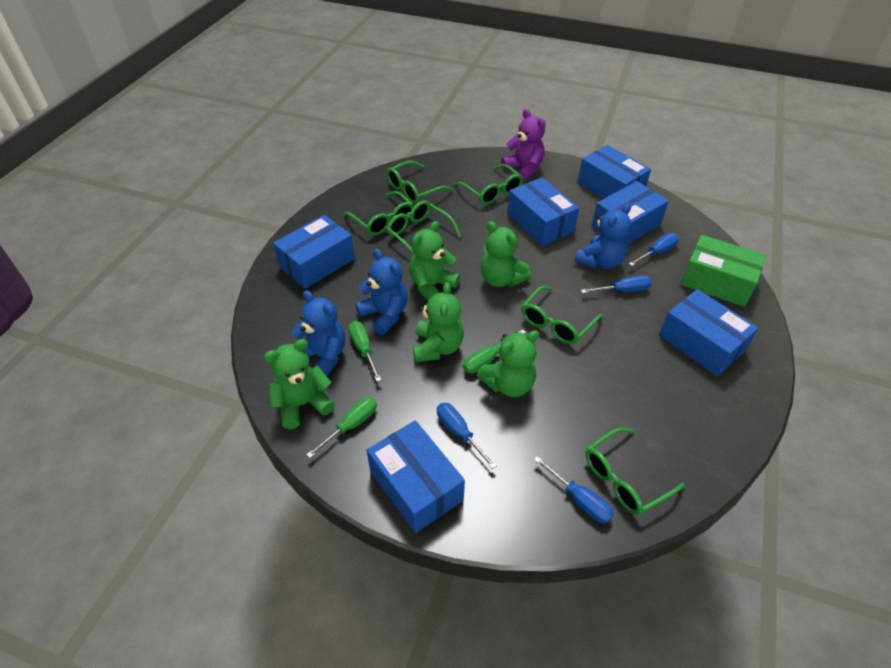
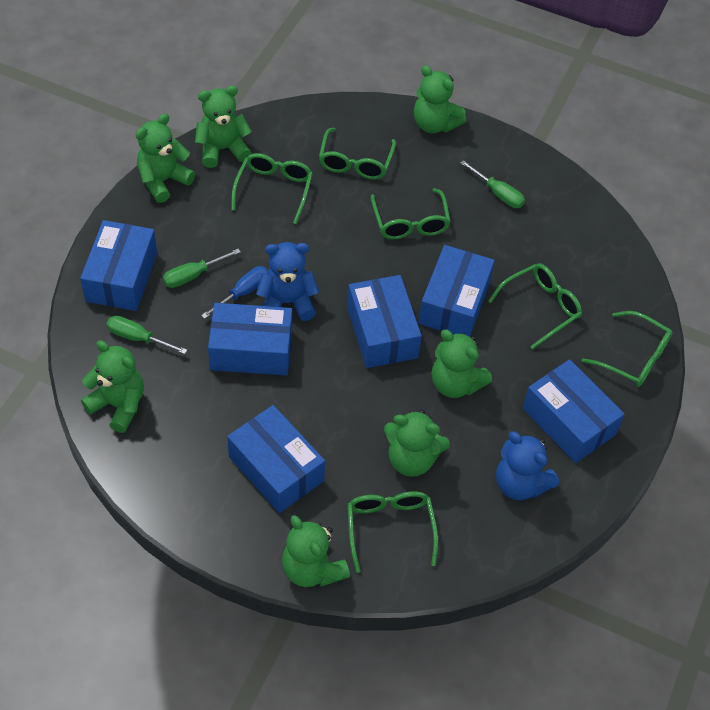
blue screwdriver: 4 -> 1
blue teddy bear: 3 -> 2
green box: 1 -> 0
green teddy bear: 5 -> 7
purple teddy bear: 1 -> 0

